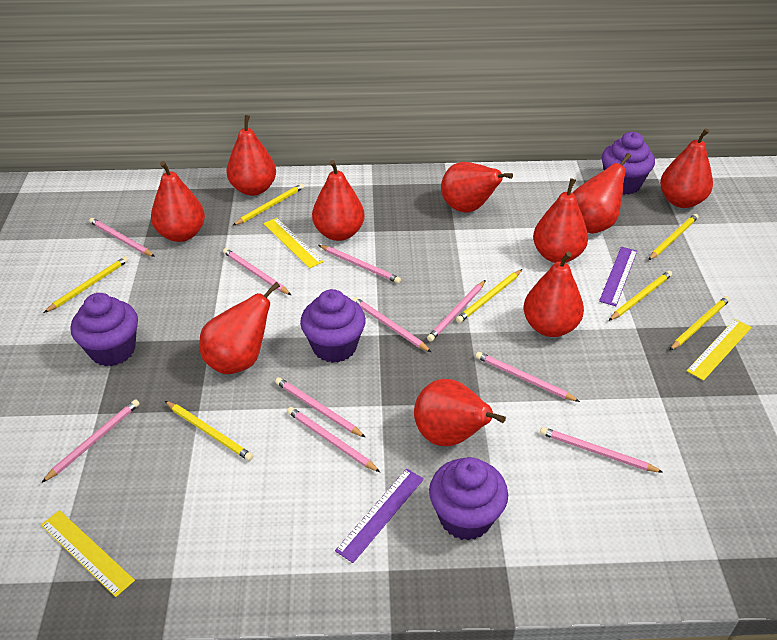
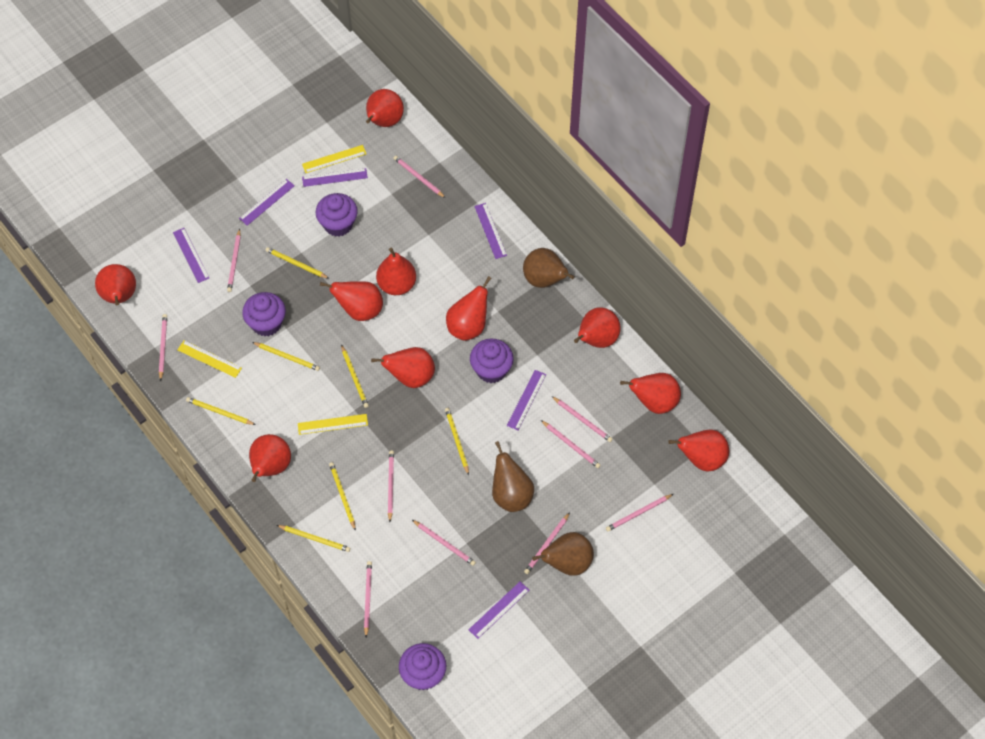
brown pear: 0 -> 3
purple ruler: 2 -> 6

